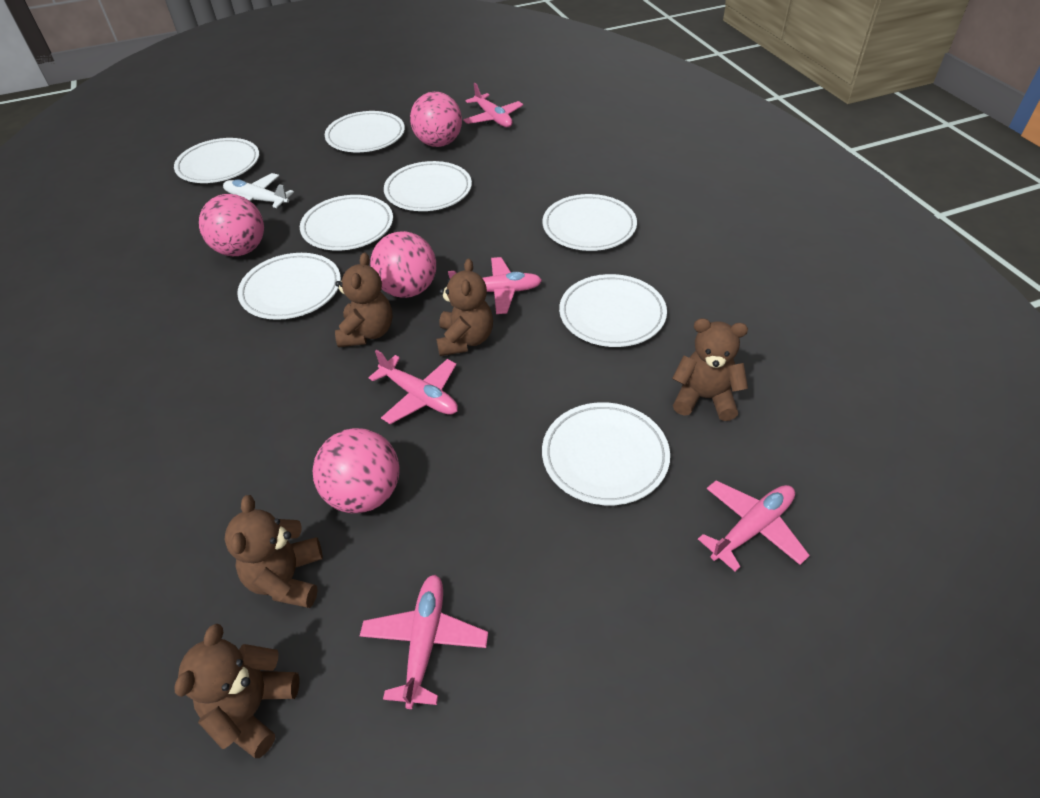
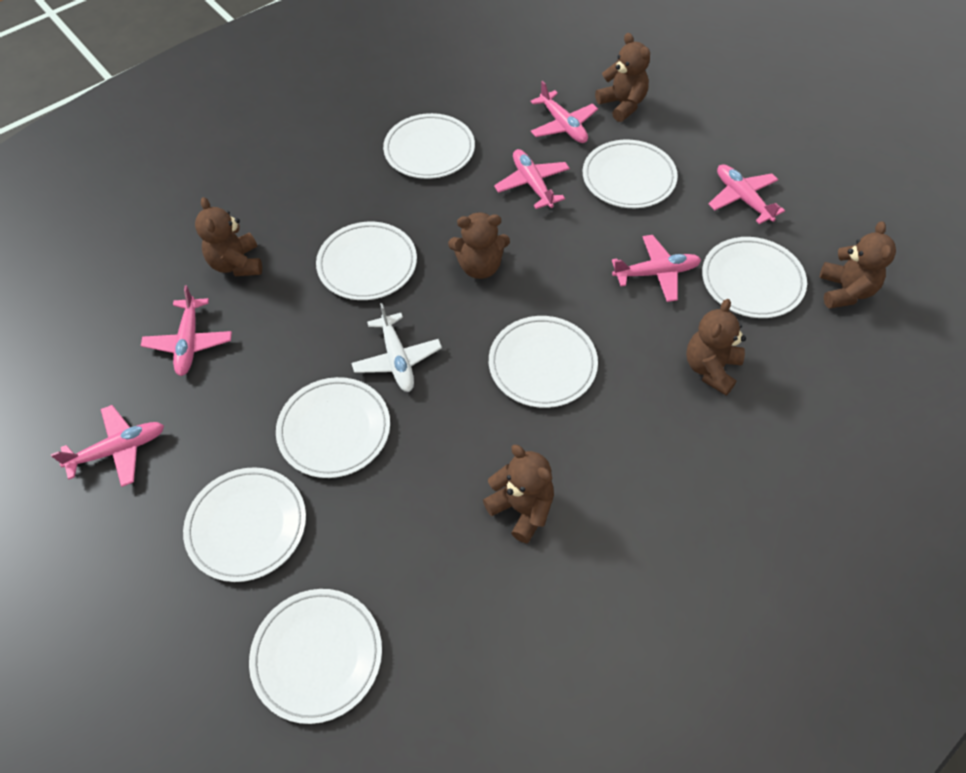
brown teddy bear: 5 -> 6
pink ball: 4 -> 0
pink plane: 5 -> 6

